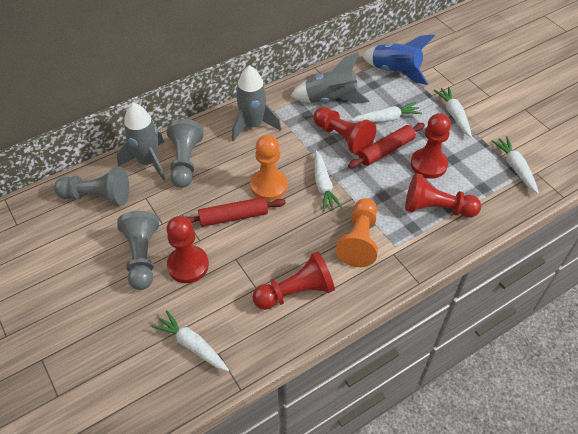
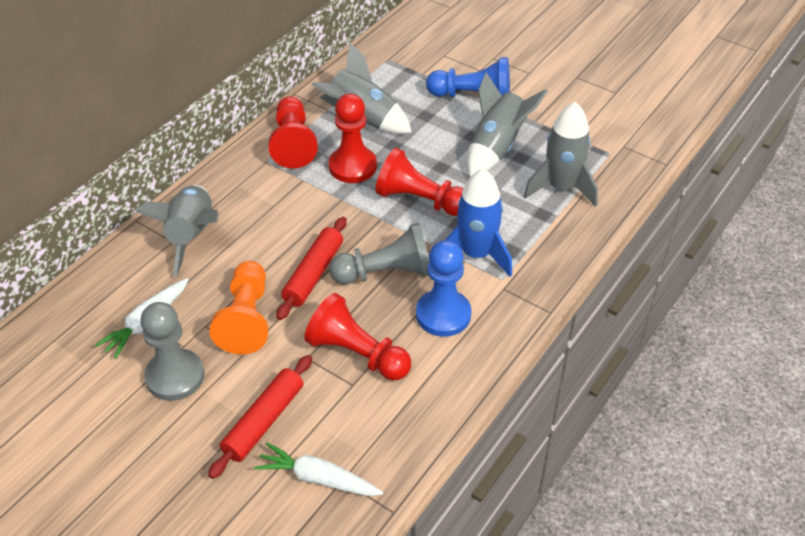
blue pawn: 0 -> 2
grey pawn: 3 -> 2
grey rocket: 3 -> 4
orange pawn: 2 -> 1
red pawn: 5 -> 4
white carrot: 5 -> 2

